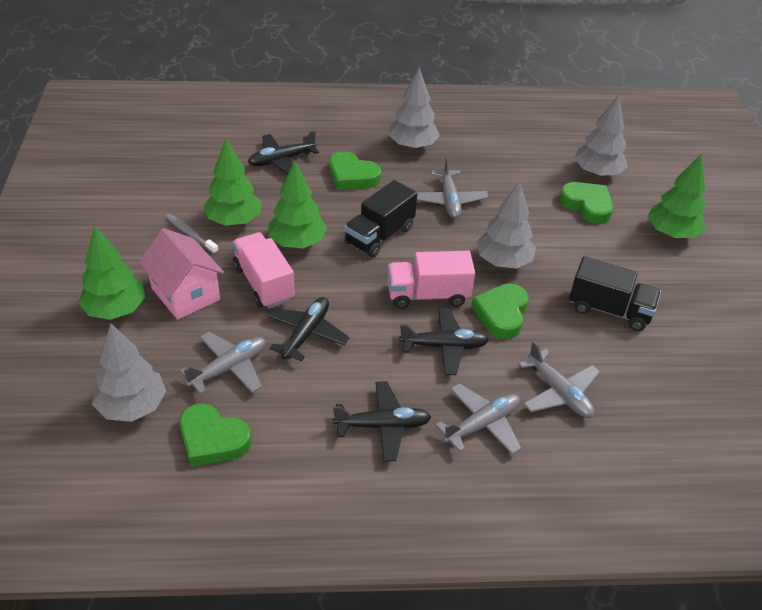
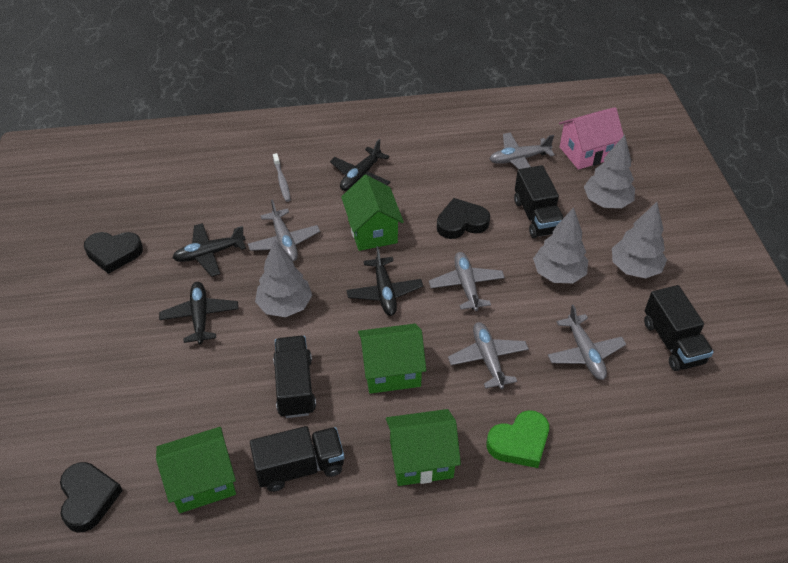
black heart: 0 -> 3
black truck: 2 -> 4
green heart: 4 -> 1
green house: 0 -> 4
green tree: 4 -> 0
grey plane: 4 -> 5
pink truck: 2 -> 0

